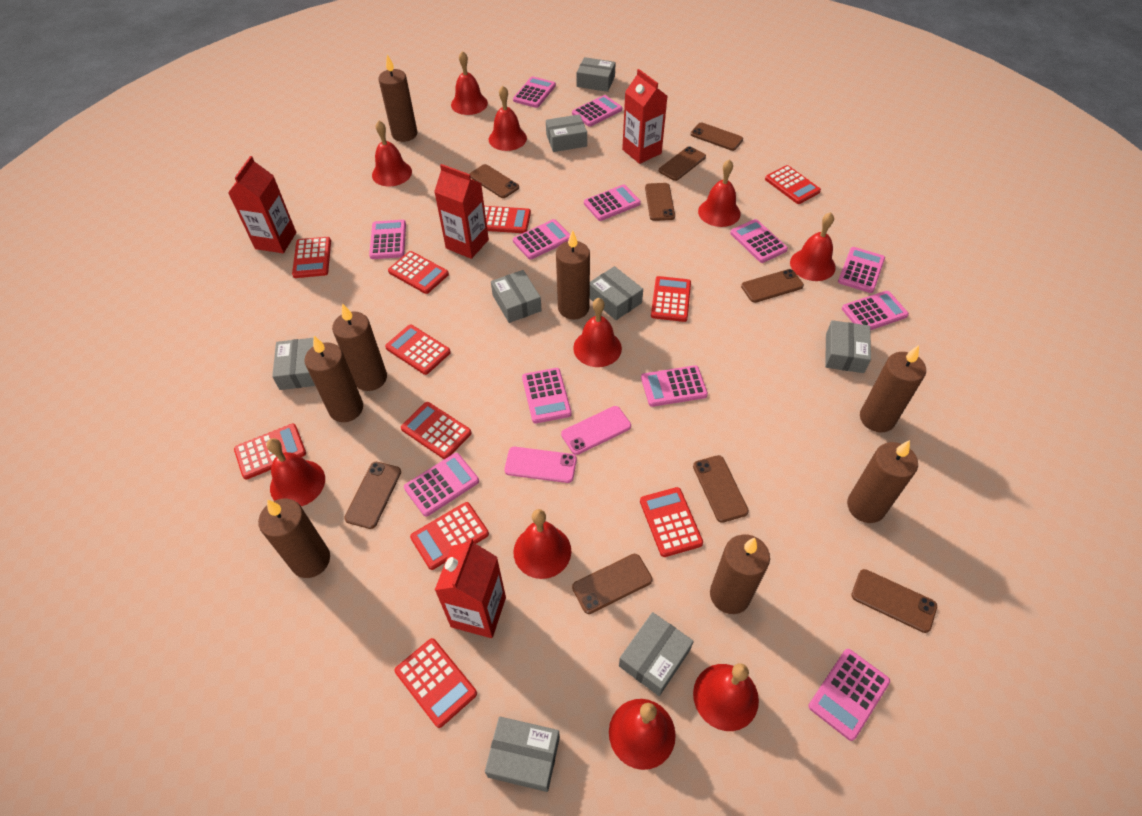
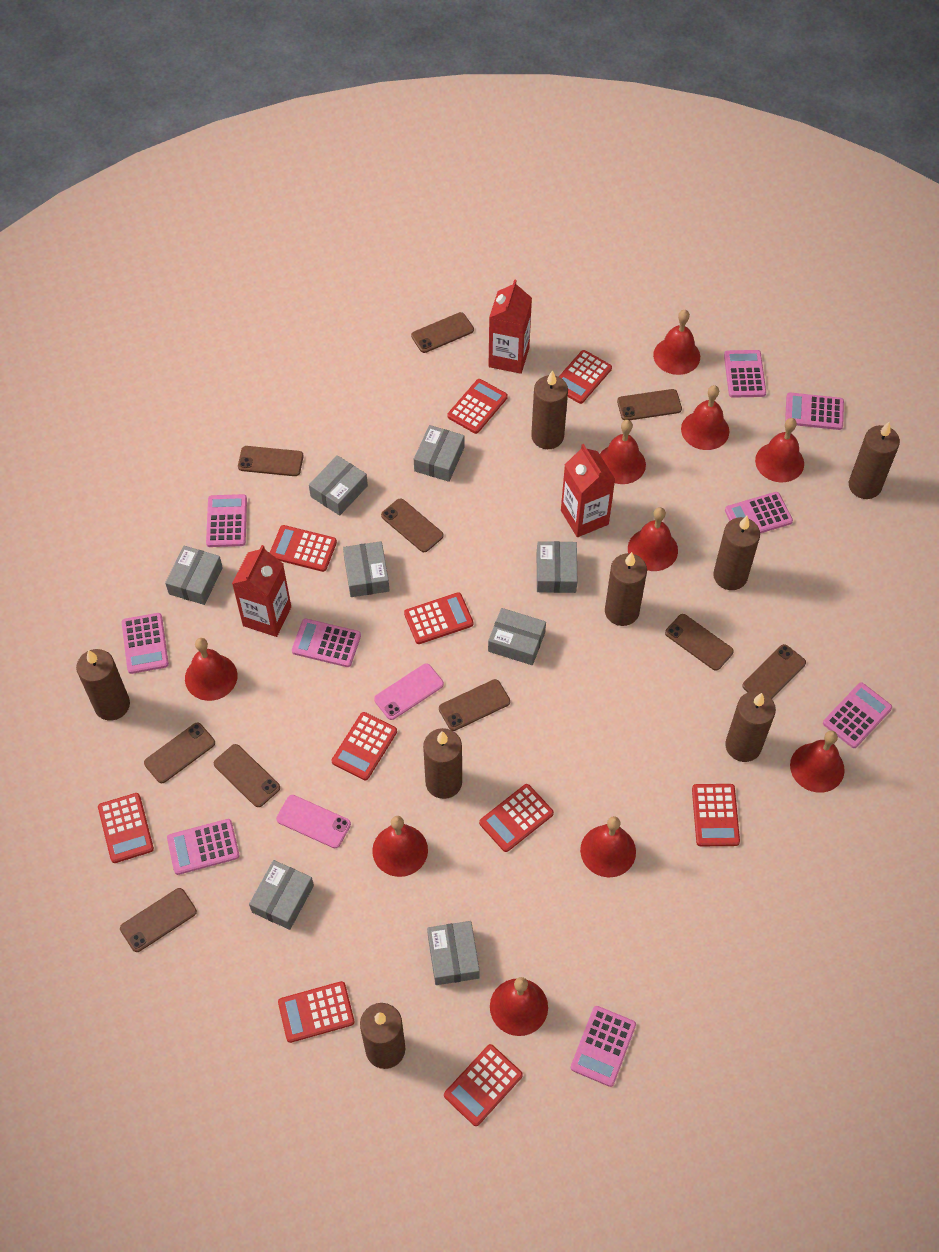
brown phone: 9 -> 10
pink calculator: 12 -> 9
red calculator: 11 -> 10
red carton: 4 -> 3

